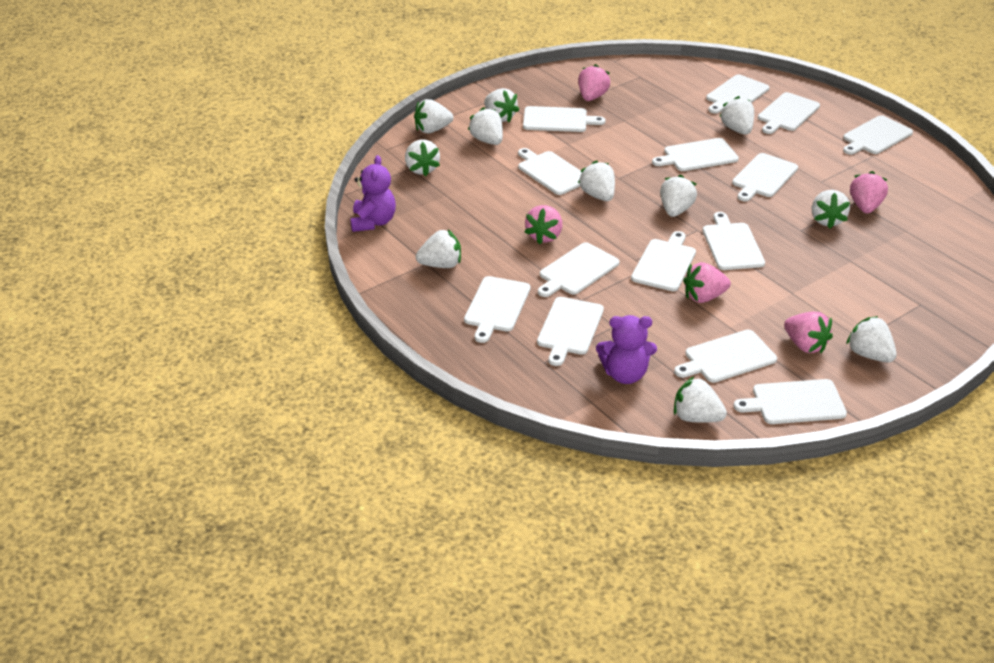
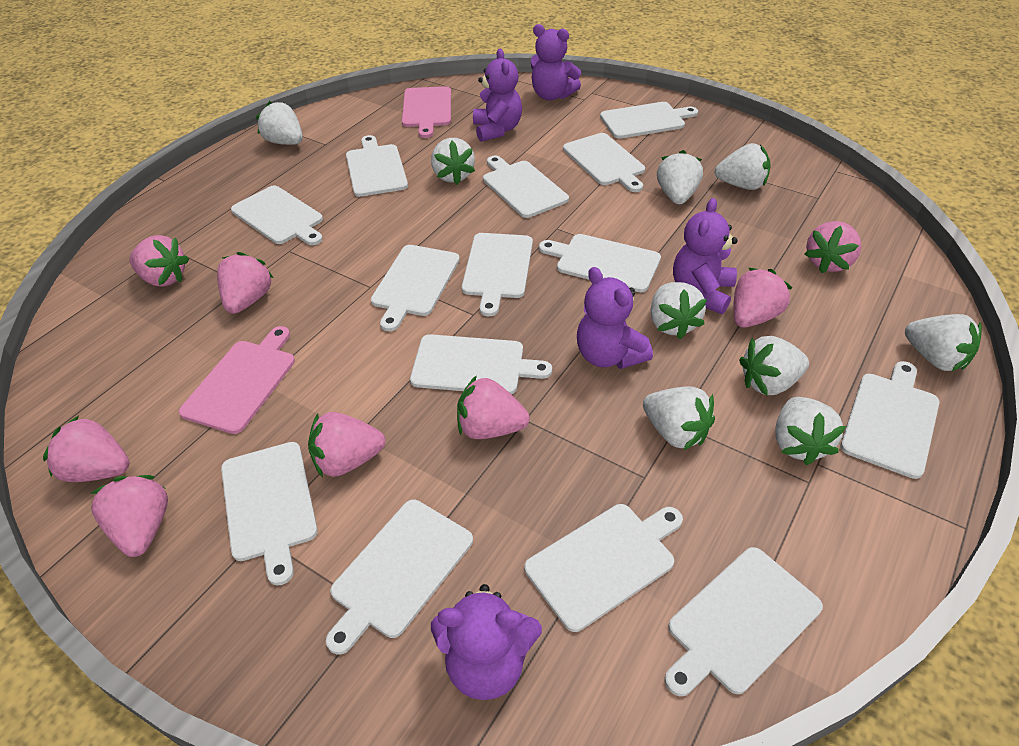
pink cutting board: 0 -> 2
pink strawberry: 5 -> 8
purple teddy bear: 2 -> 5
white strawberry: 11 -> 9

